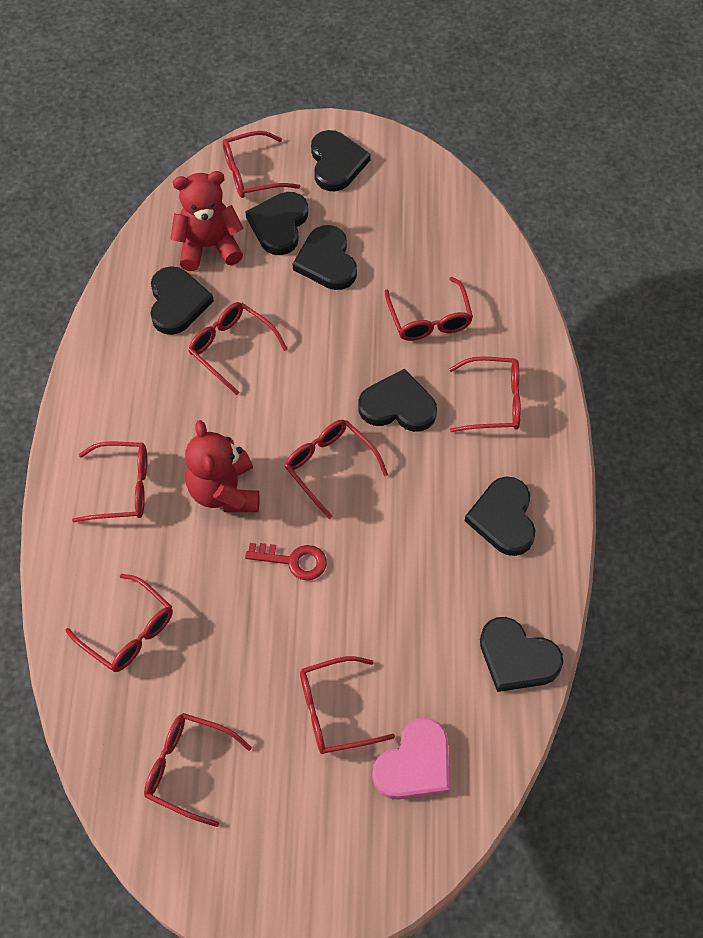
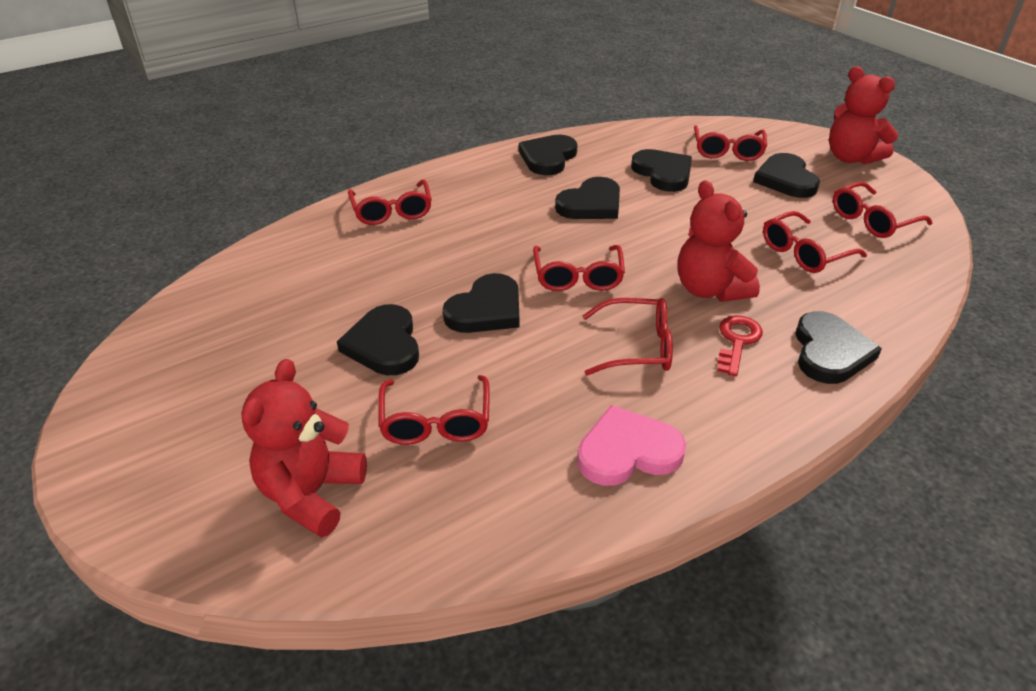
red glasses: 9 -> 7
red teddy bear: 2 -> 3

